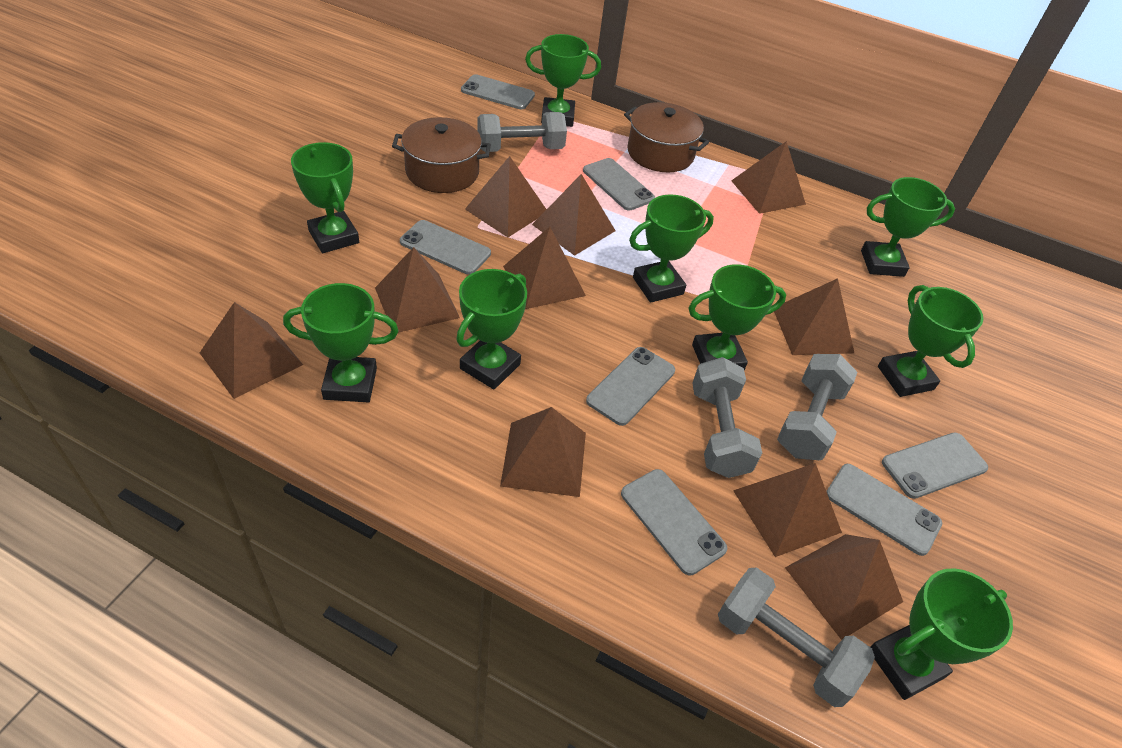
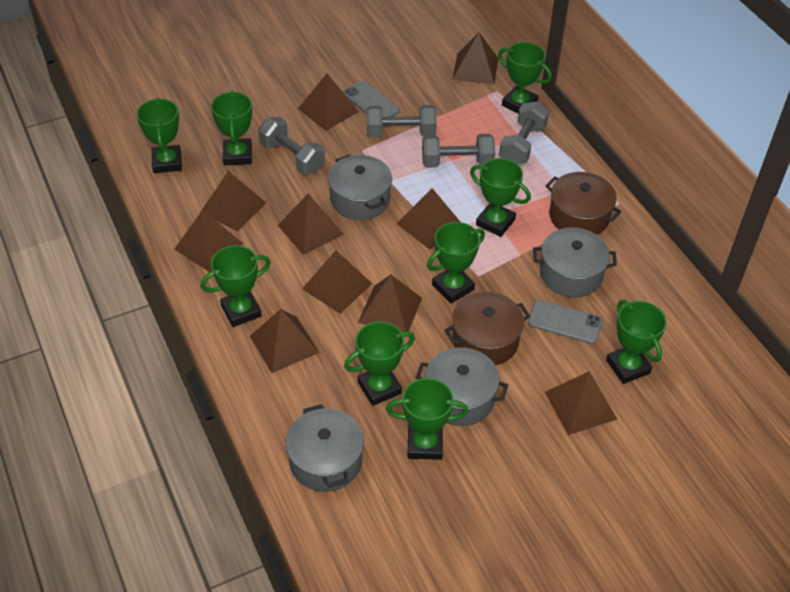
grey phone: 7 -> 2
grey pot: 0 -> 4

